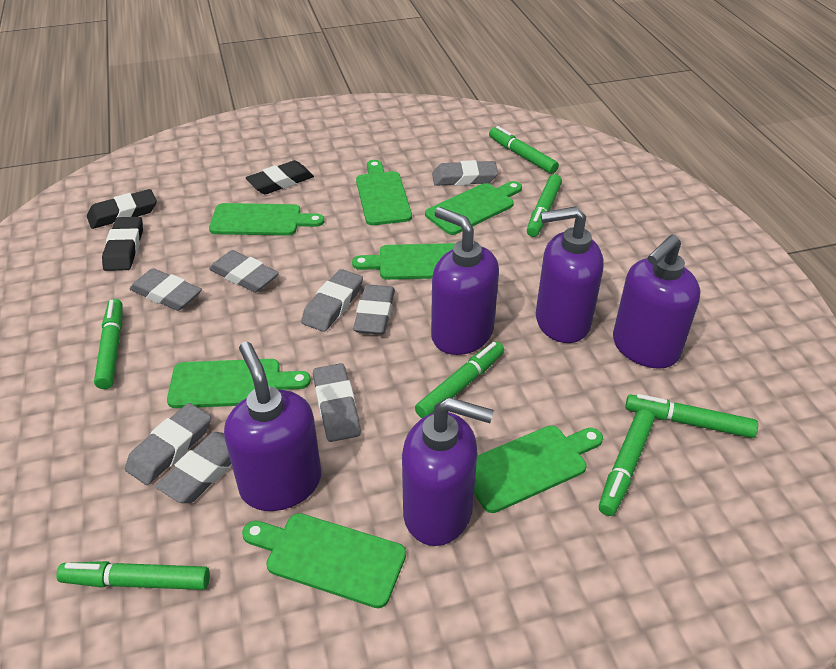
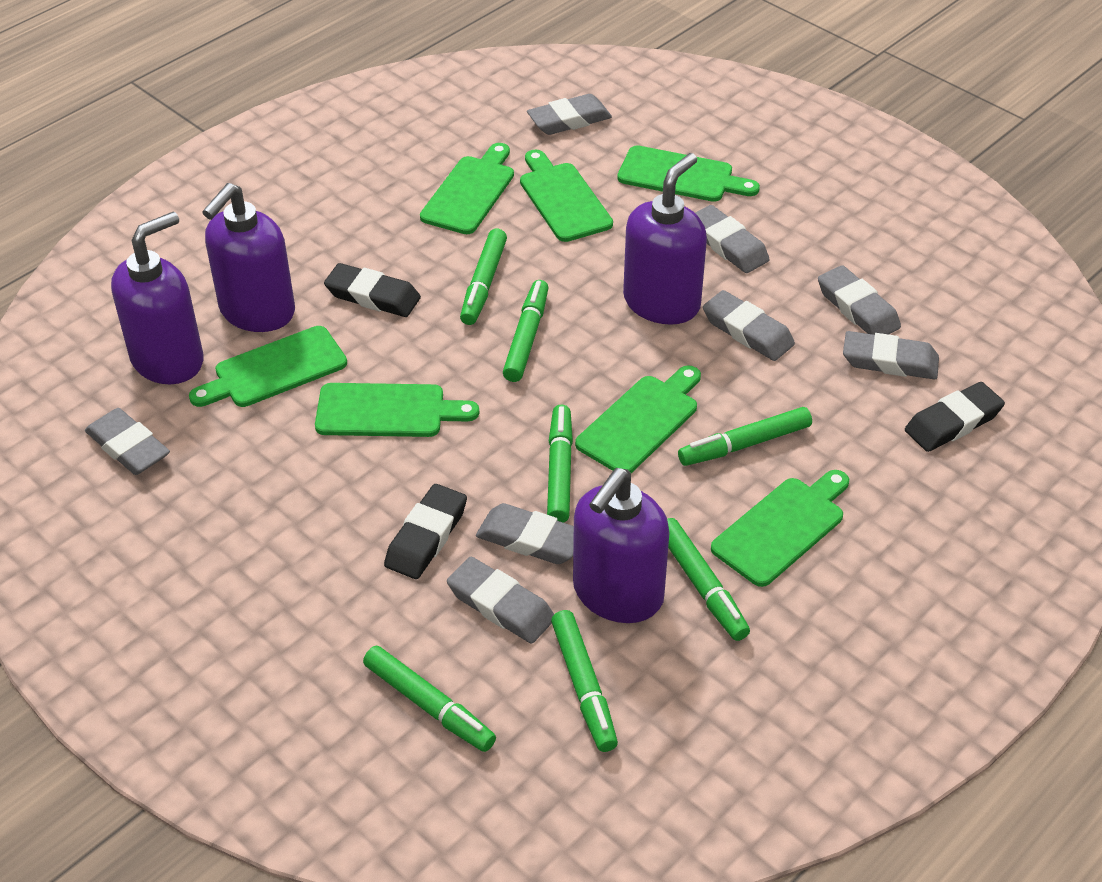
purple soap dispenser: 5 -> 4

